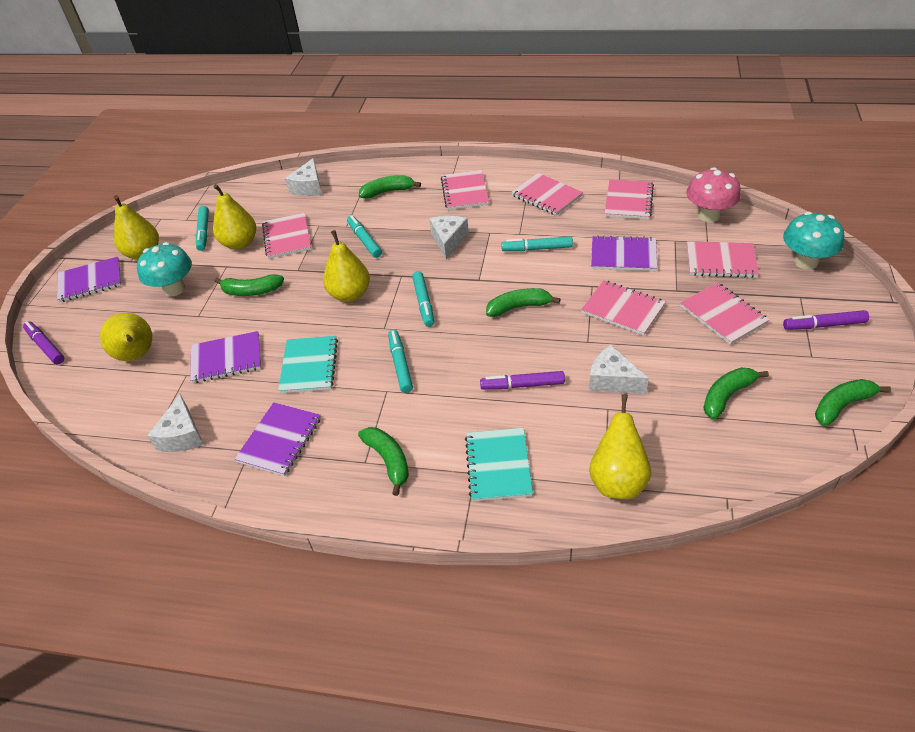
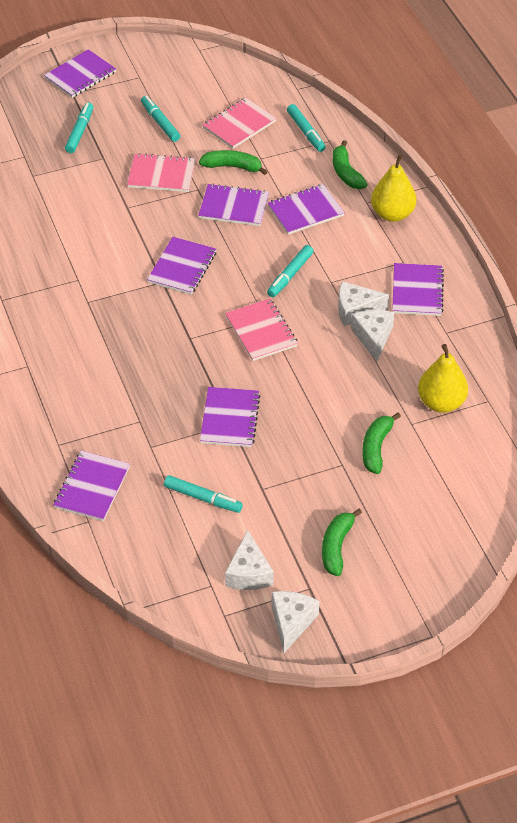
green banana: 6 -> 4
pink mushroom: 1 -> 0
pink notebook: 7 -> 3
purple marker: 3 -> 0
purple notebook: 4 -> 7
turquoise mushroom: 2 -> 0
turquoise notebook: 2 -> 0
yellow pear: 5 -> 2

